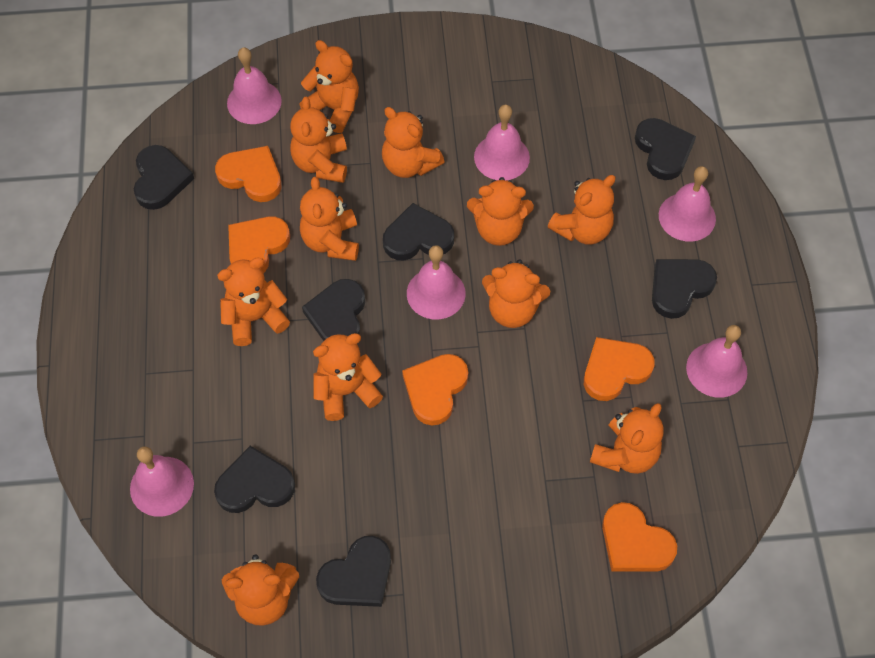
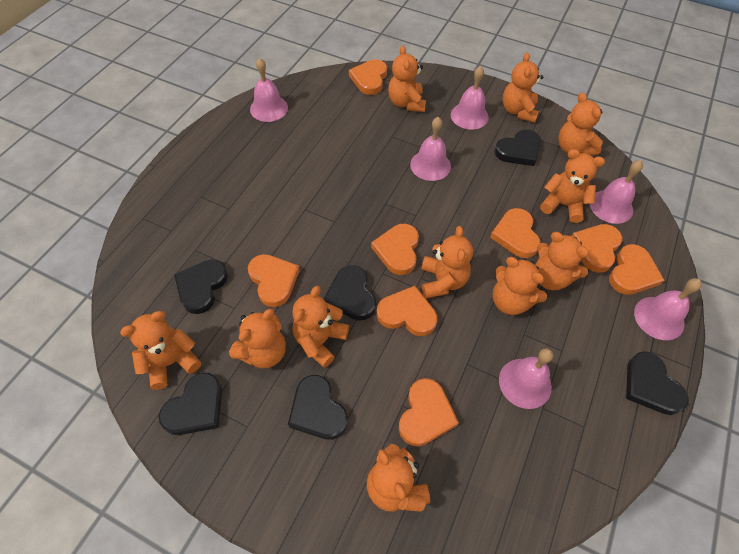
black heart: 7 -> 6
orange heart: 5 -> 8

